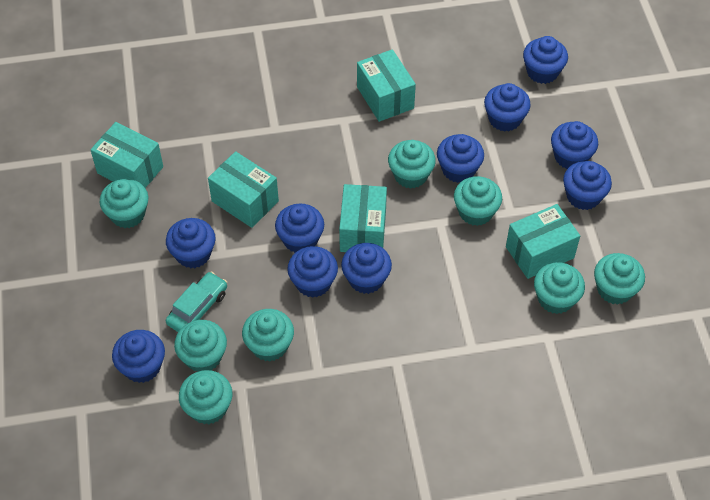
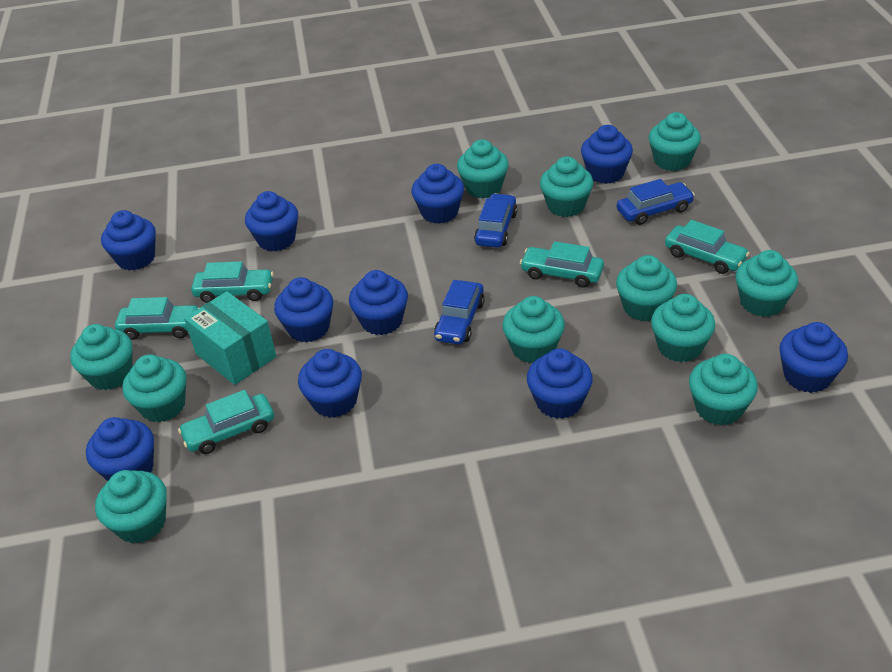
blue car: 0 -> 3
turquoise box: 5 -> 1
turquoise car: 1 -> 5
turquoise cupcake: 8 -> 11

